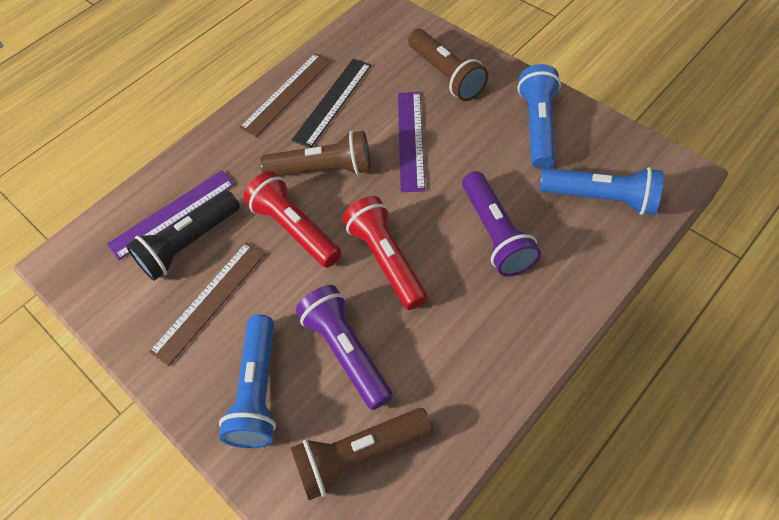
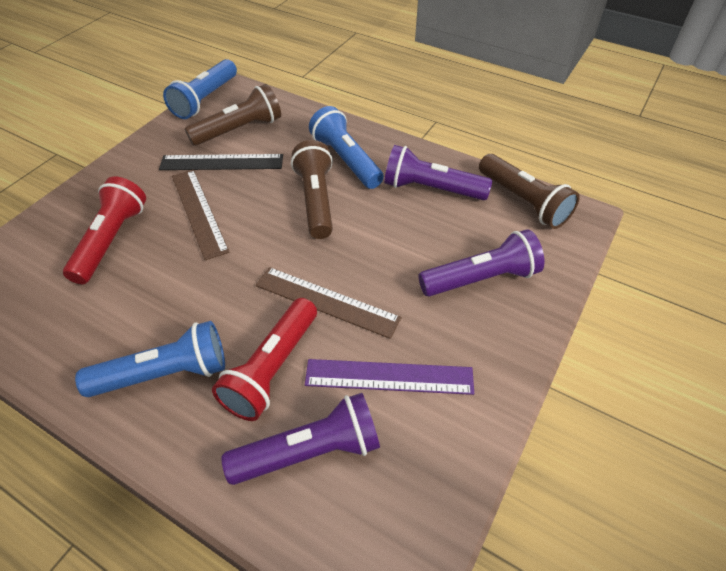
black flashlight: 1 -> 0
purple flashlight: 2 -> 3
purple ruler: 2 -> 1

